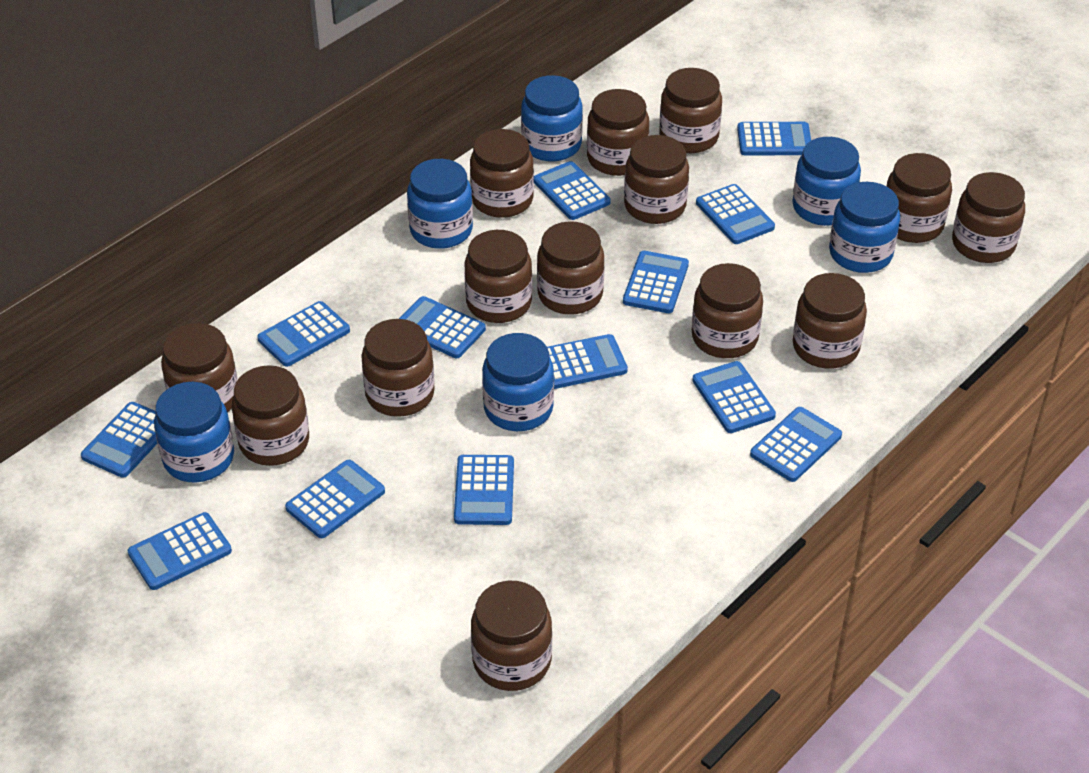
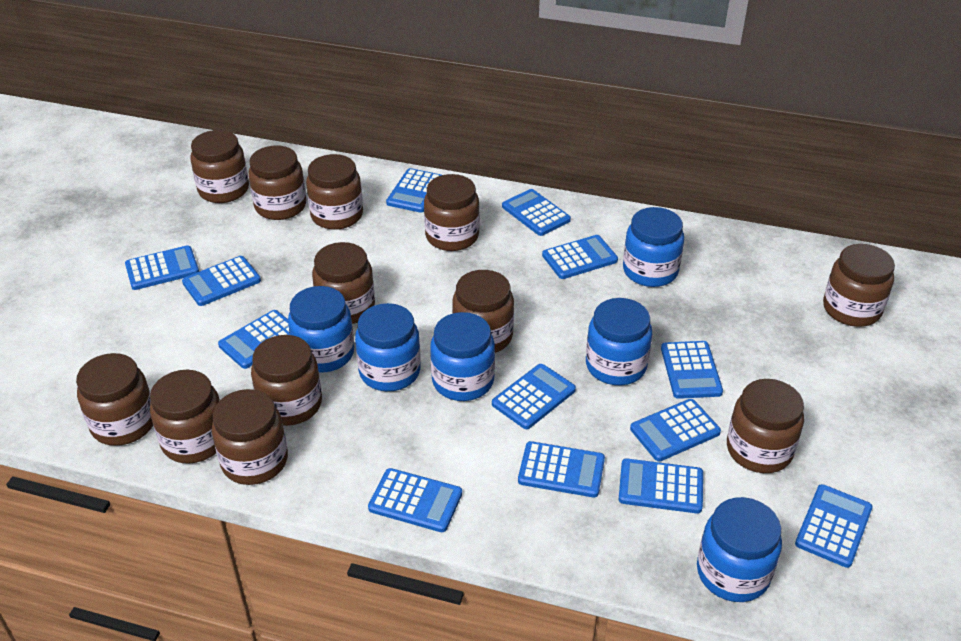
brown jar: 14 -> 12

